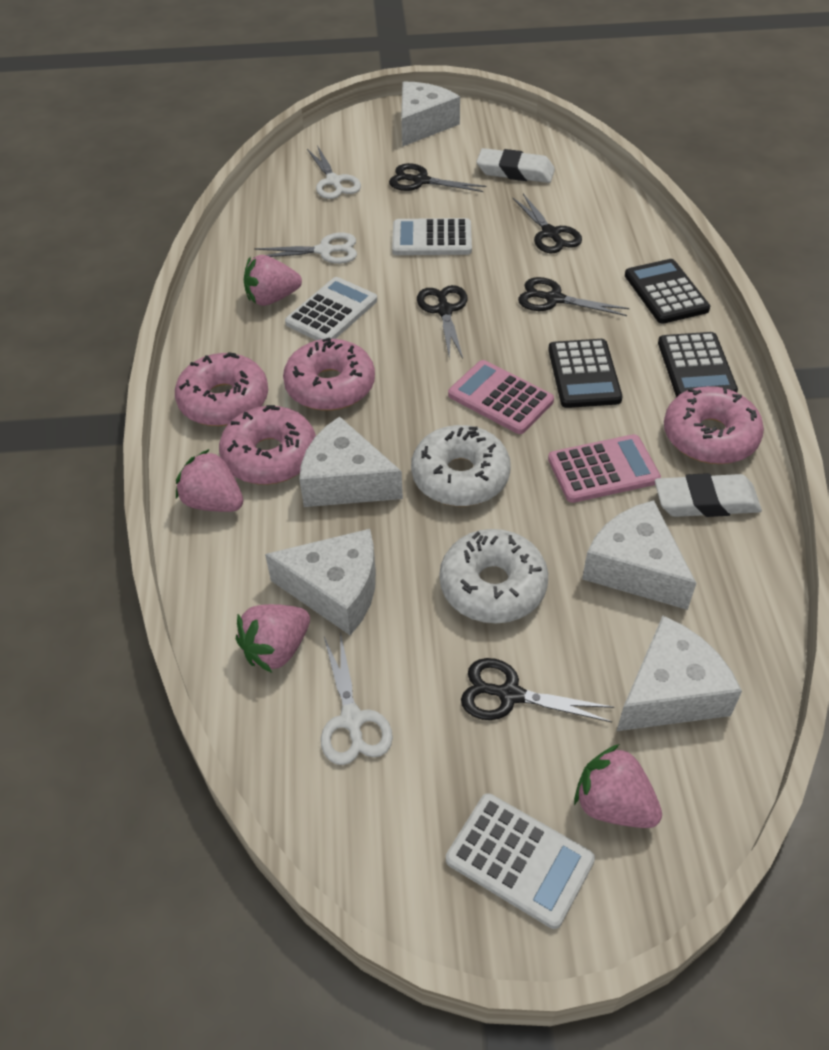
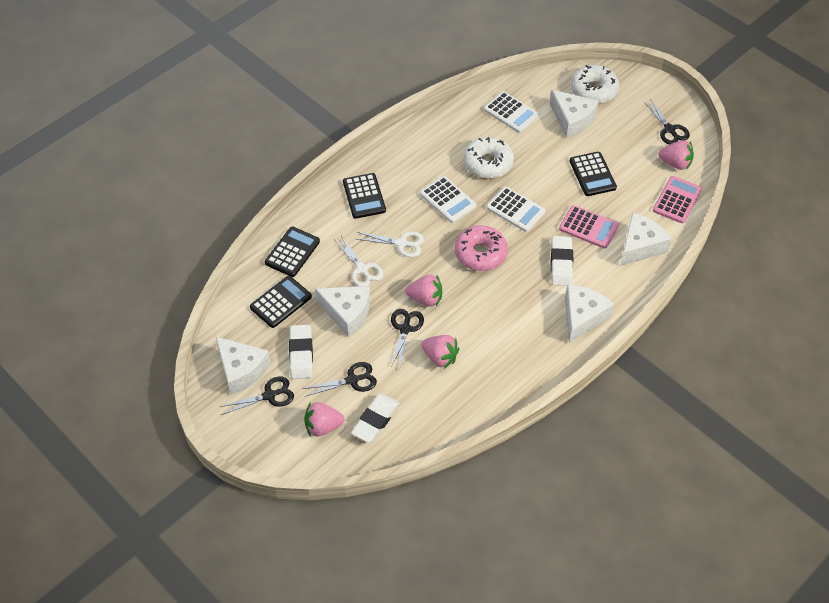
black calculator: 3 -> 4
black scissors: 5 -> 4
pink donut: 4 -> 1
white eraser: 2 -> 3
white scissors: 3 -> 2

